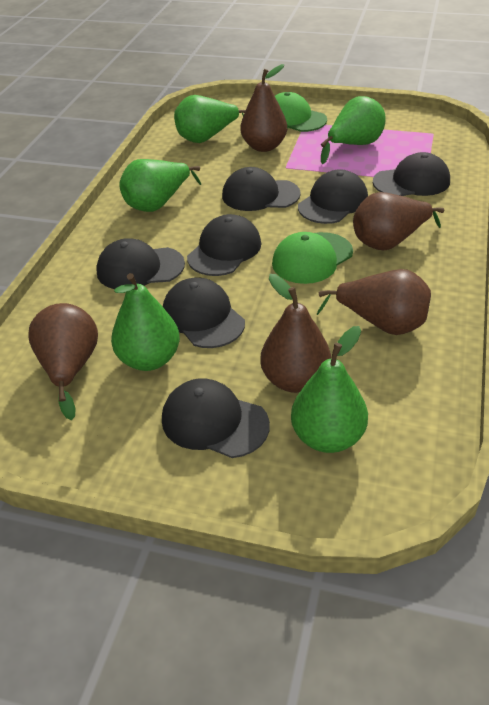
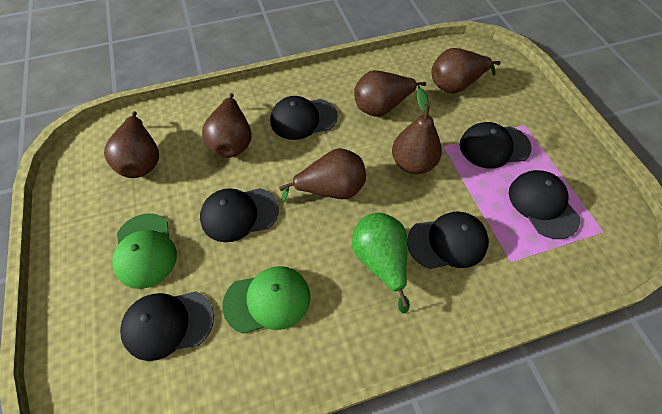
black cap: 7 -> 6
brown pear: 5 -> 6
green pear: 5 -> 1

